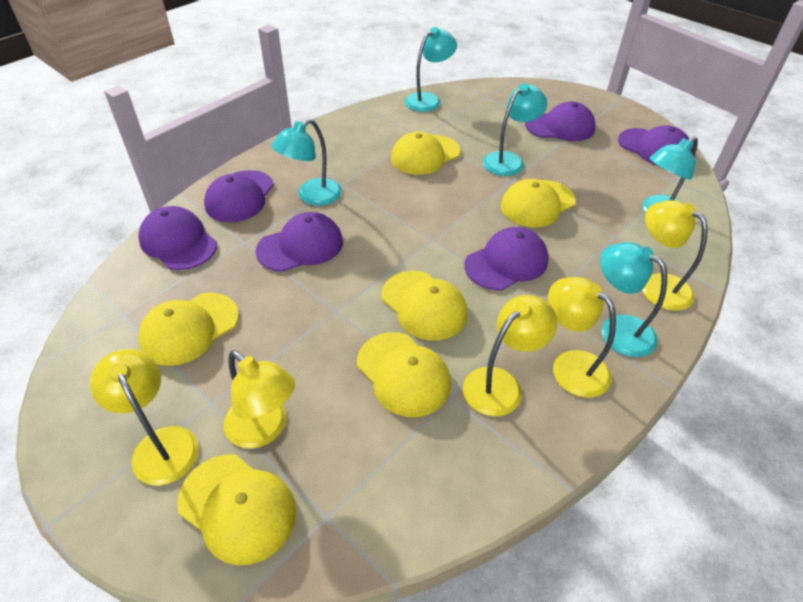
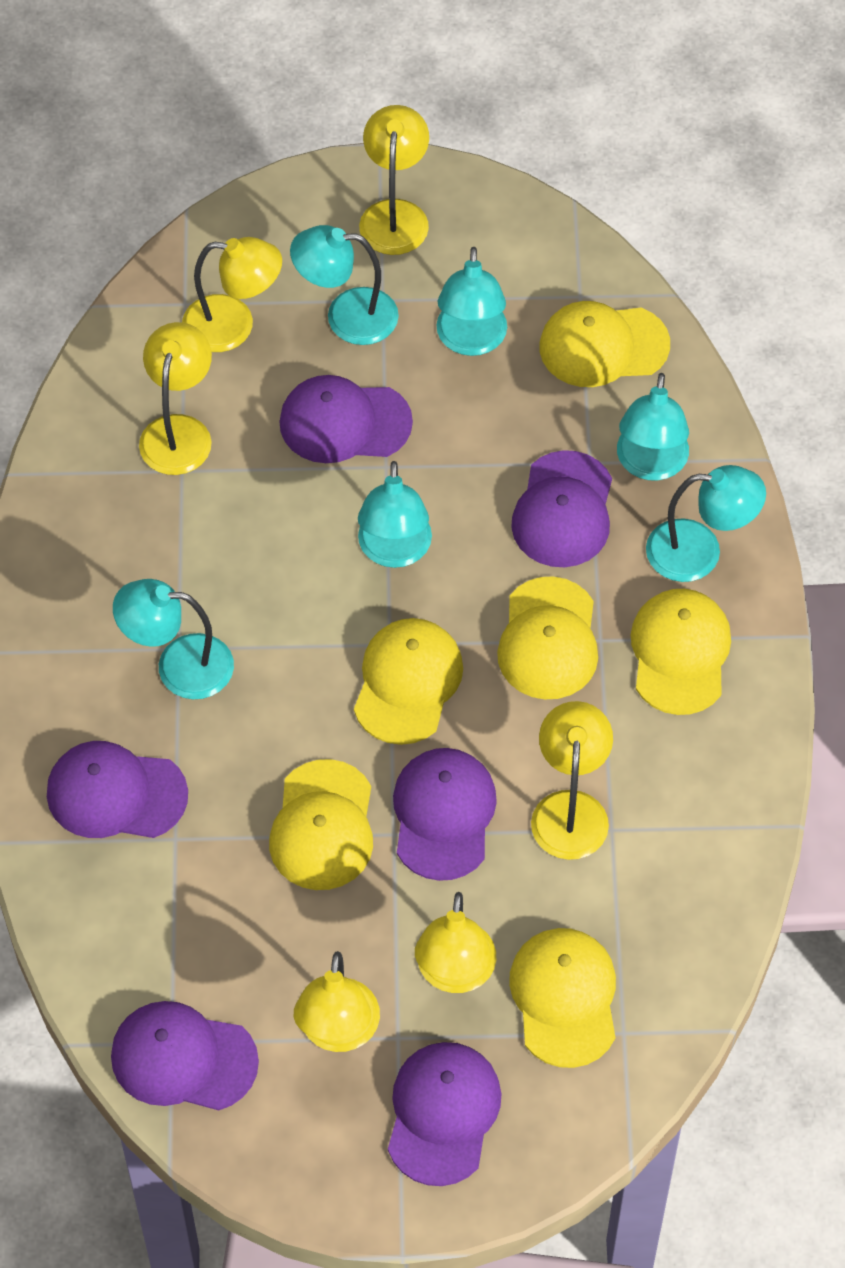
turquoise lamp: 5 -> 6
yellow lamp: 5 -> 6

